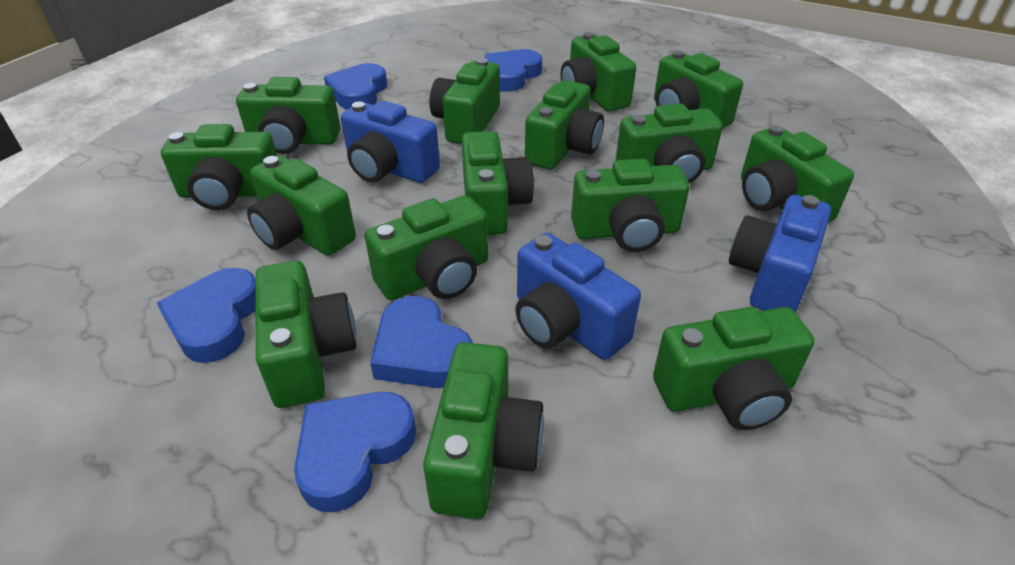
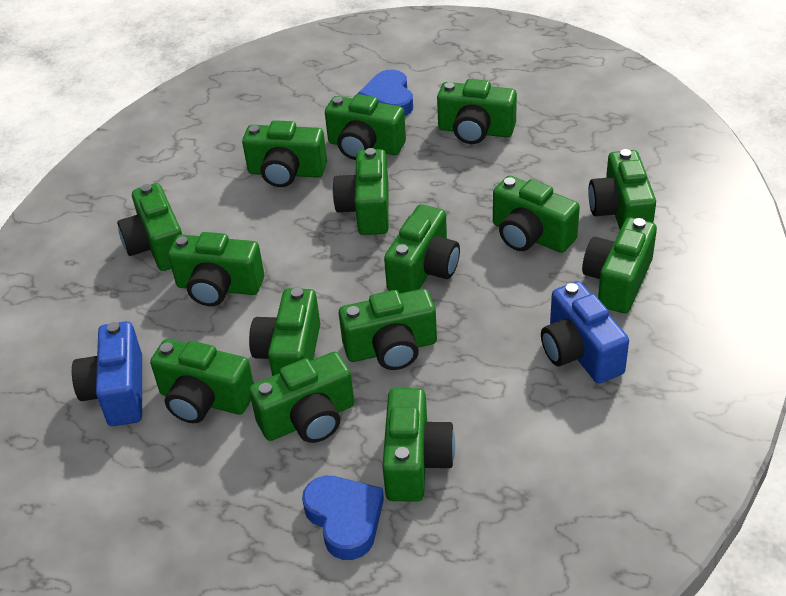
blue camera: 3 -> 2
blue heart: 5 -> 2

